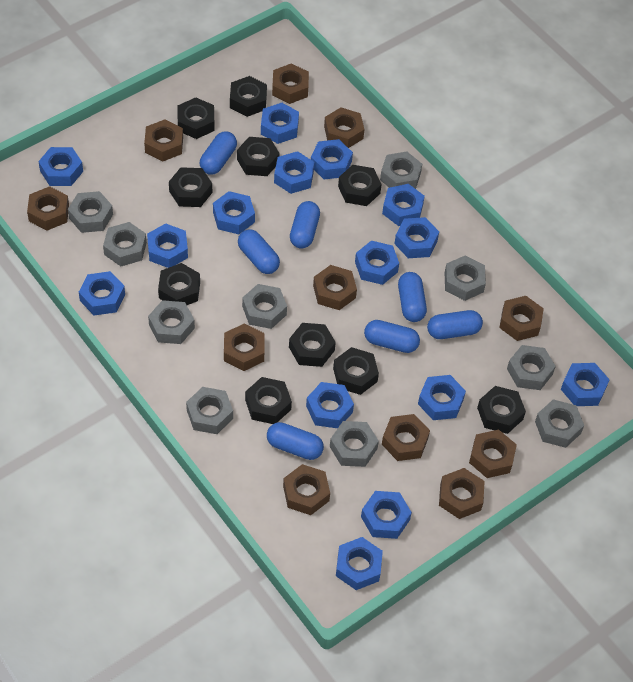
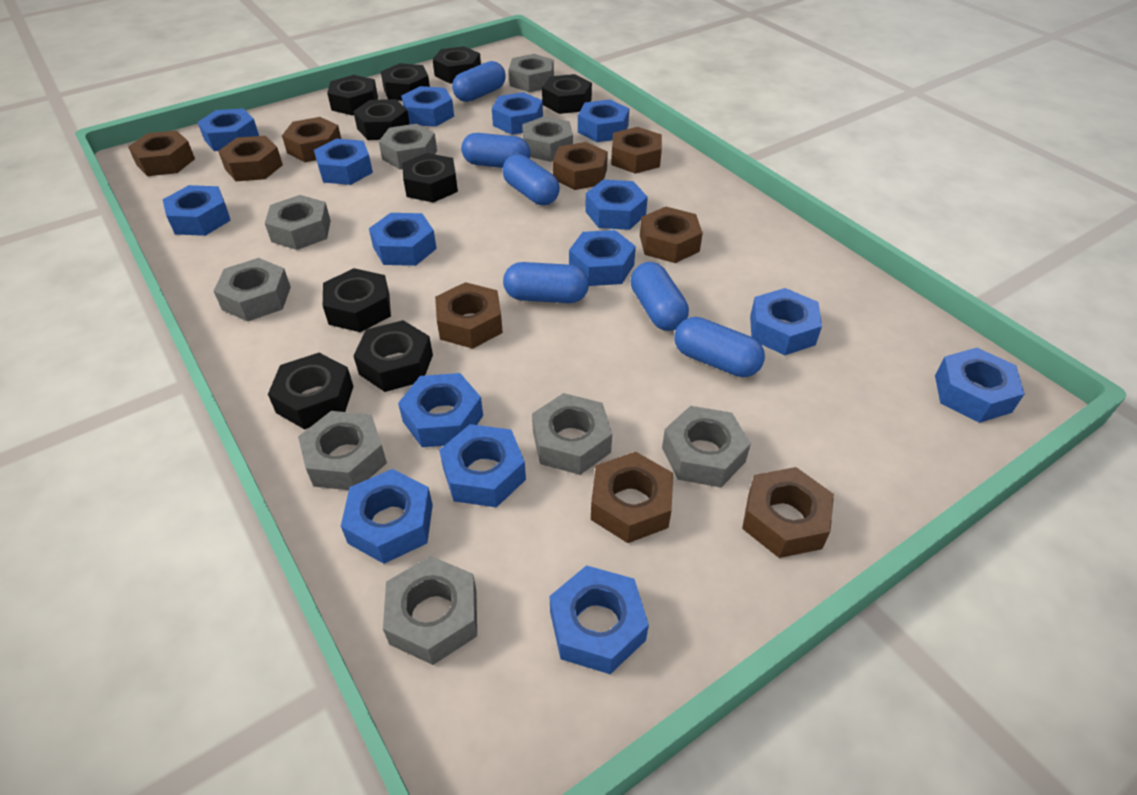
black nut: 10 -> 9
blue capsule: 7 -> 6
brown nut: 11 -> 9
grey nut: 10 -> 9

